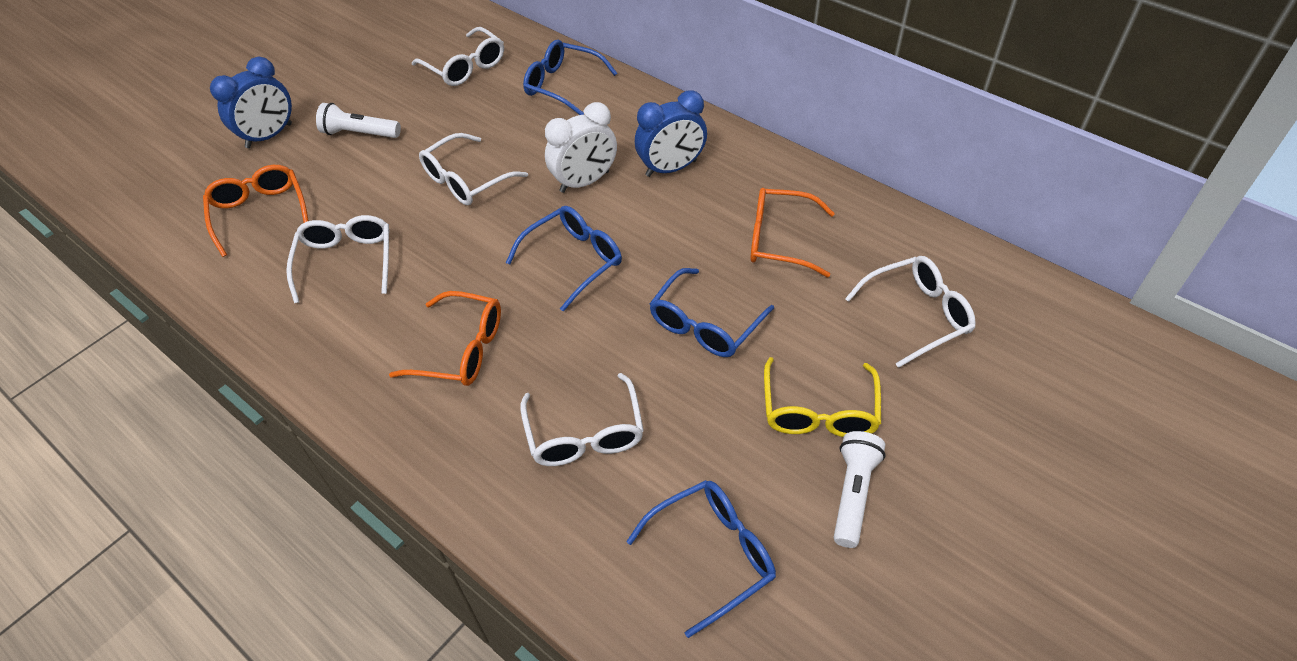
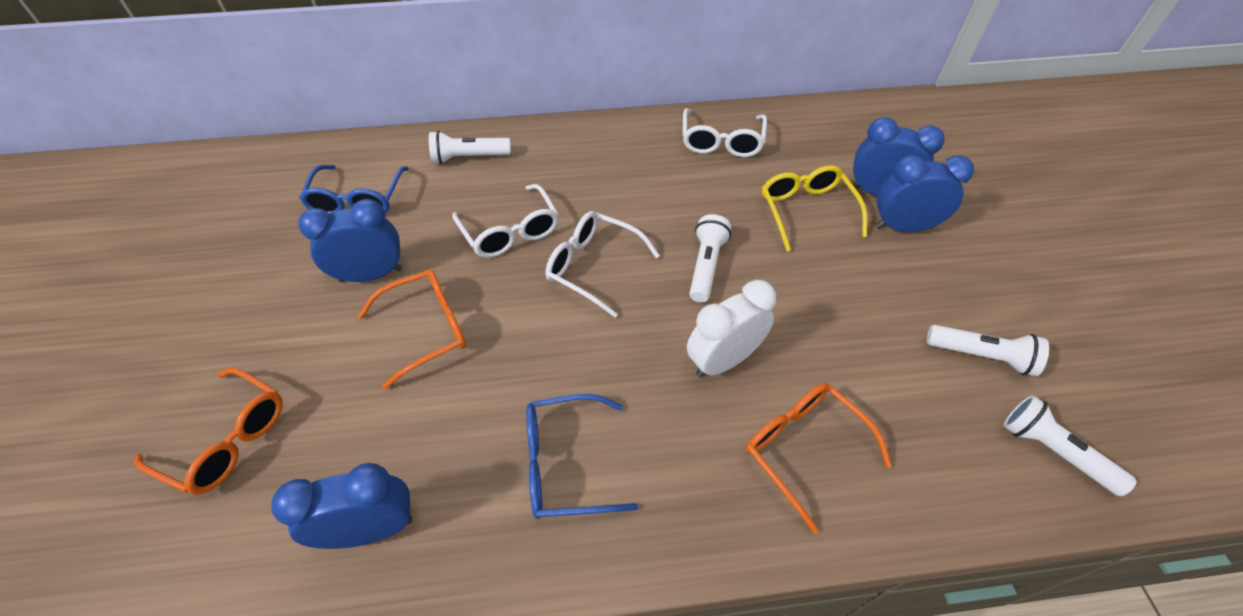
blue clock: 2 -> 4
blue glasses: 4 -> 2
white flashlight: 2 -> 4
white glasses: 5 -> 3

